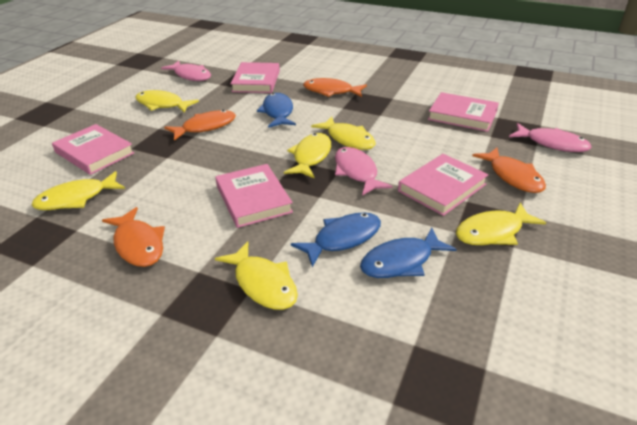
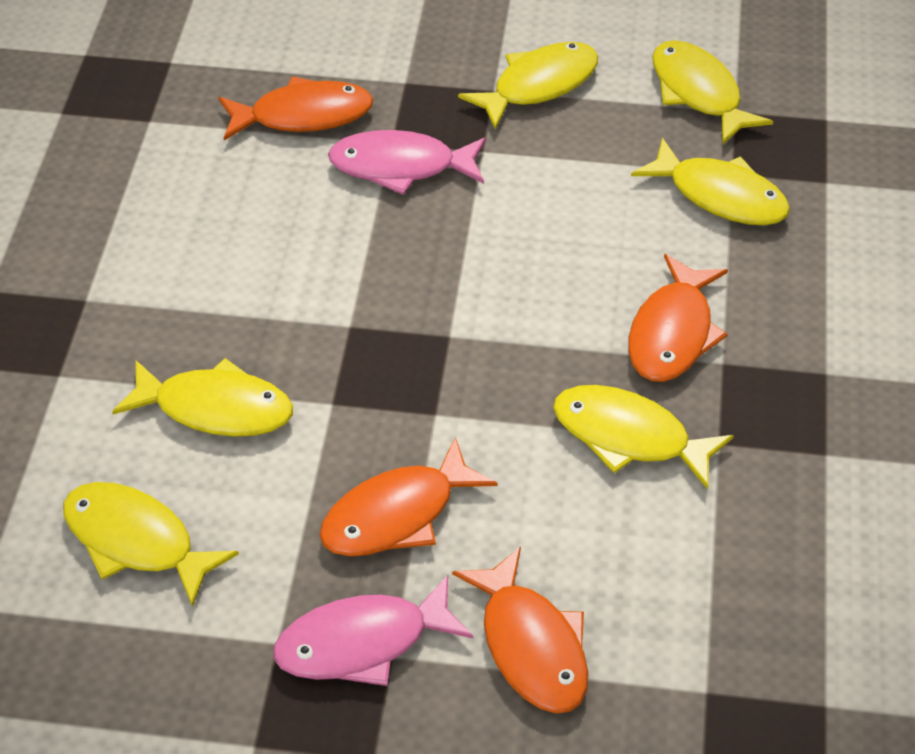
blue fish: 3 -> 0
pink book: 5 -> 0
pink fish: 3 -> 2

